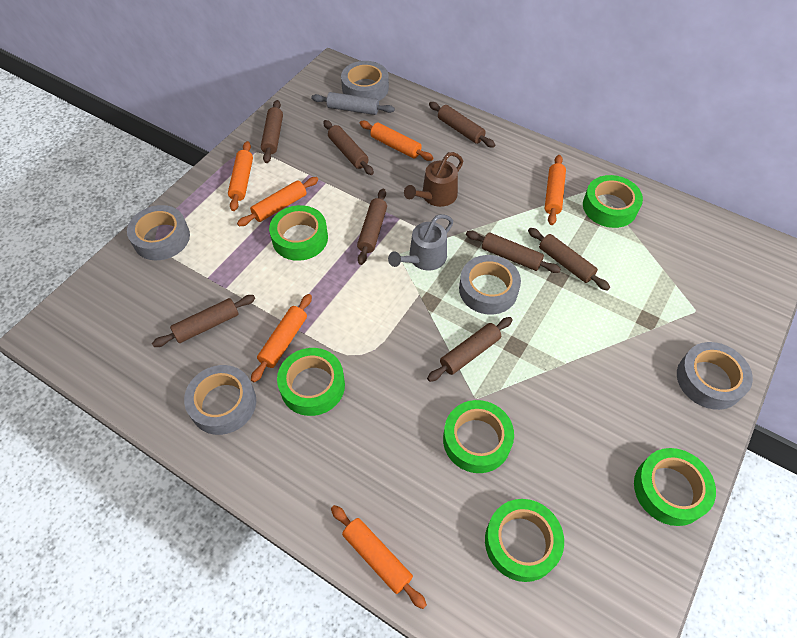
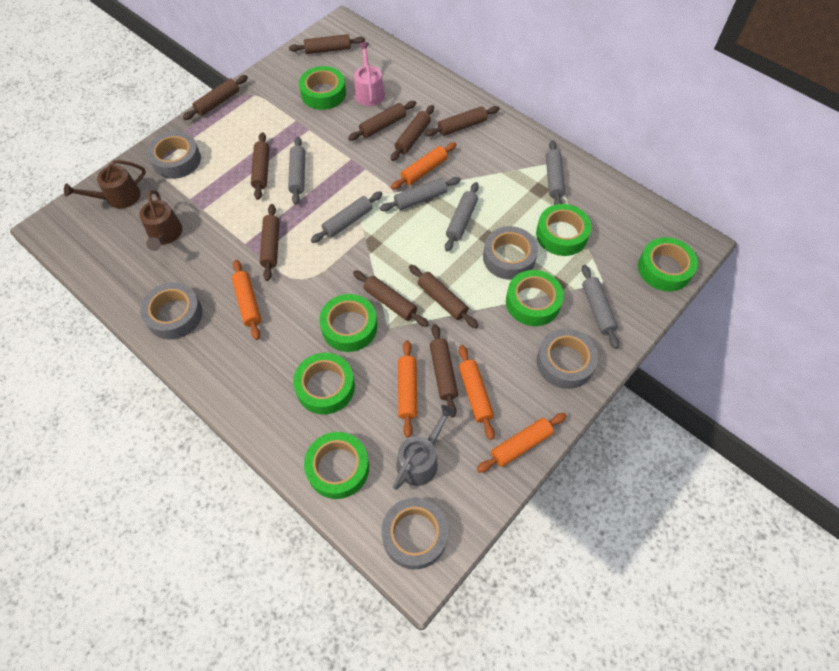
brown rolling pin: 8 -> 10
brown watering can: 1 -> 2
green tape: 6 -> 7
grey rolling pin: 1 -> 6
orange rolling pin: 6 -> 5
pink watering can: 0 -> 1

